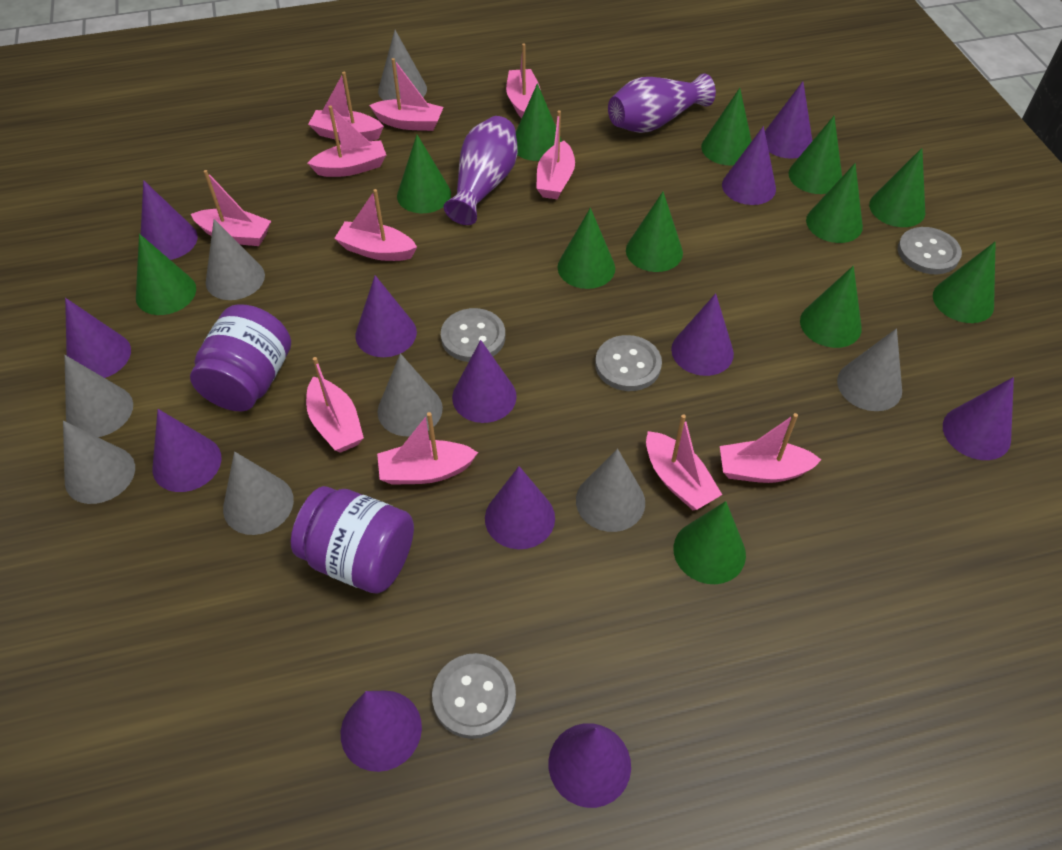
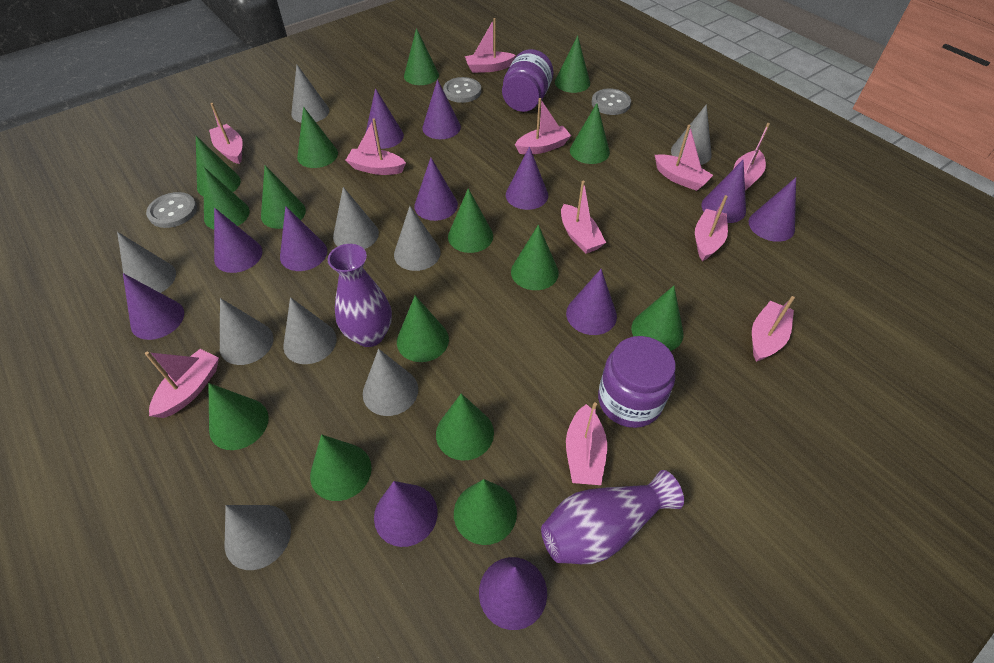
green cone: 12 -> 15
grey button: 4 -> 3
grey cone: 8 -> 9

